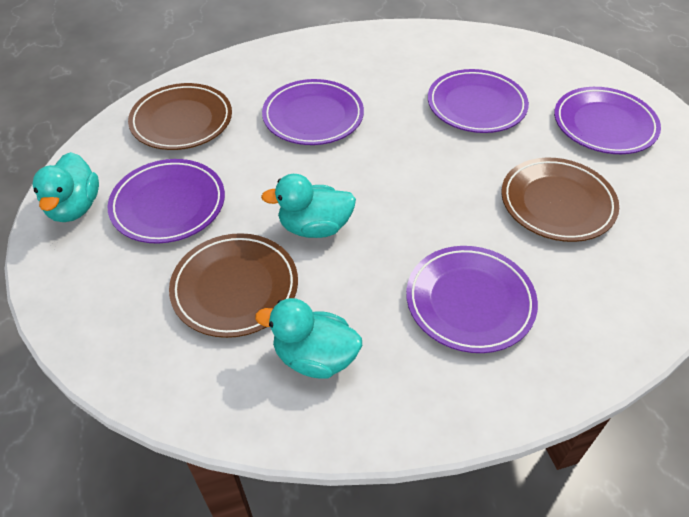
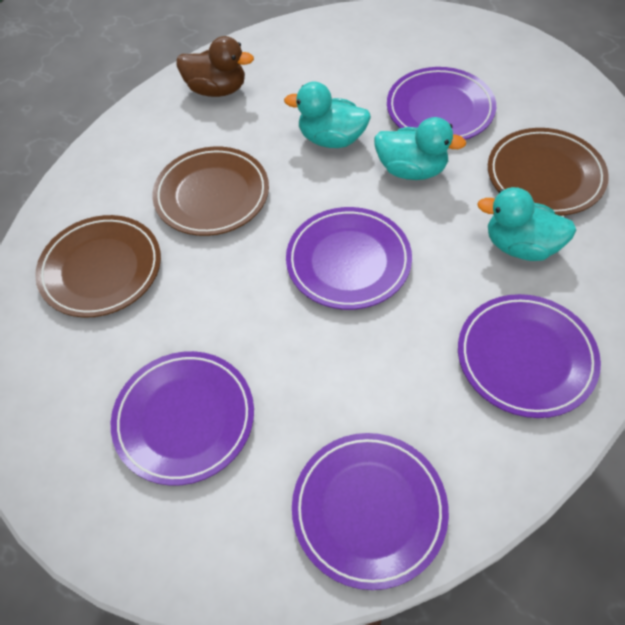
brown duck: 0 -> 1

